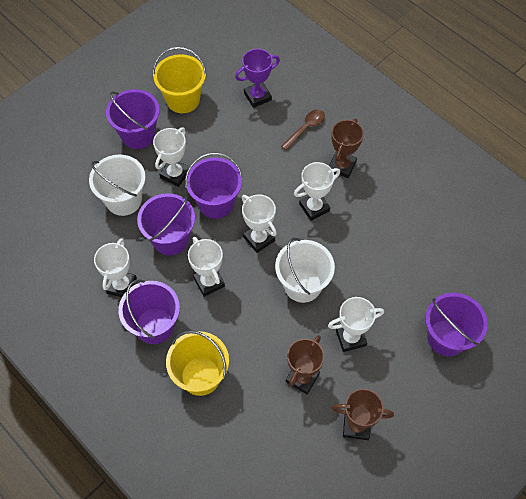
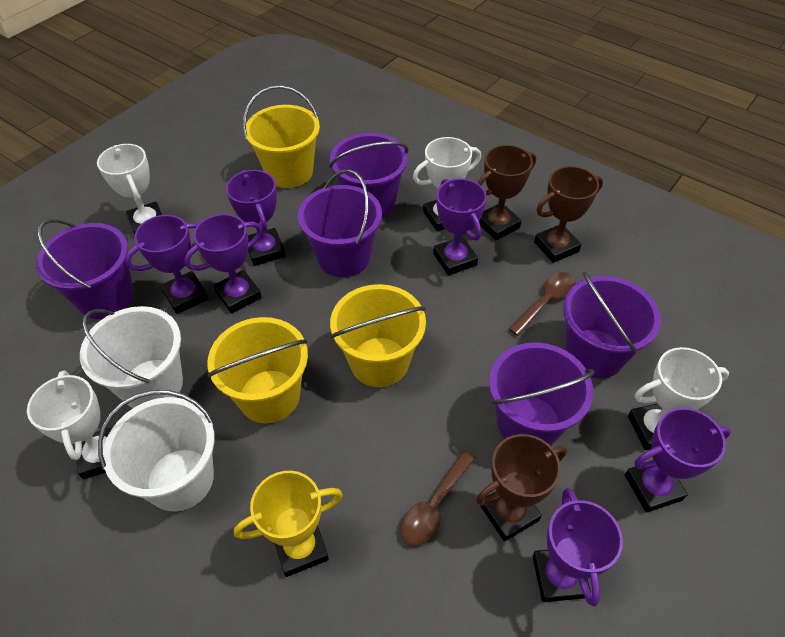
brown spoon: 1 -> 2
purple trophy: 1 -> 6
white trophy: 6 -> 4
yellow bucket: 2 -> 3
yellow trophy: 0 -> 1

